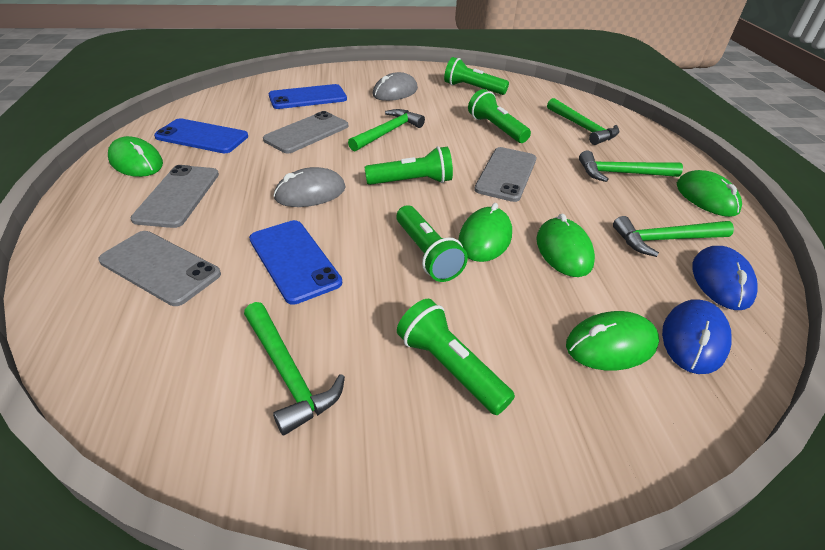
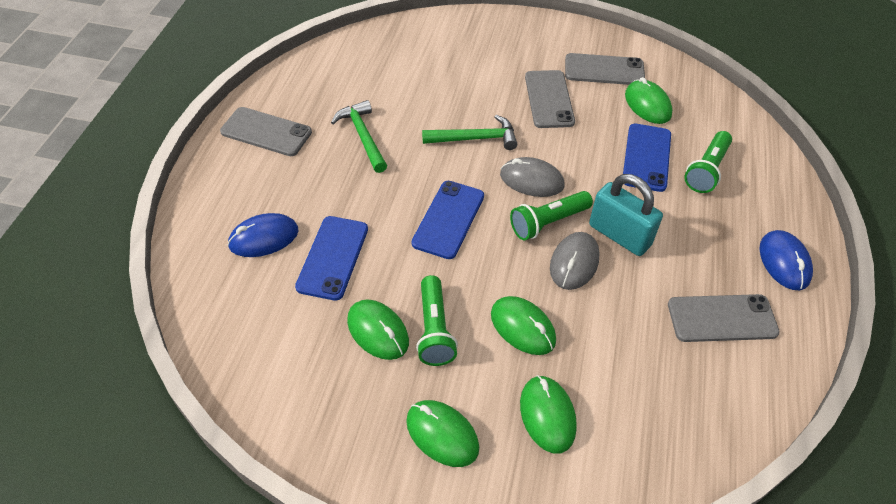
green flashlight: 5 -> 3
green hammer: 5 -> 2
turquoise padlock: 0 -> 1

